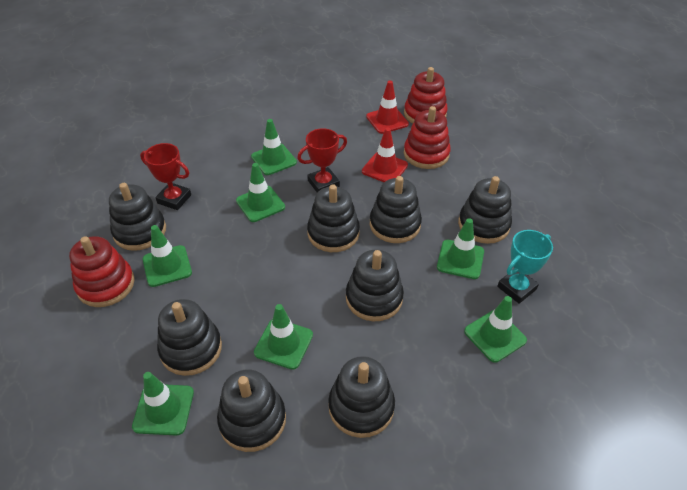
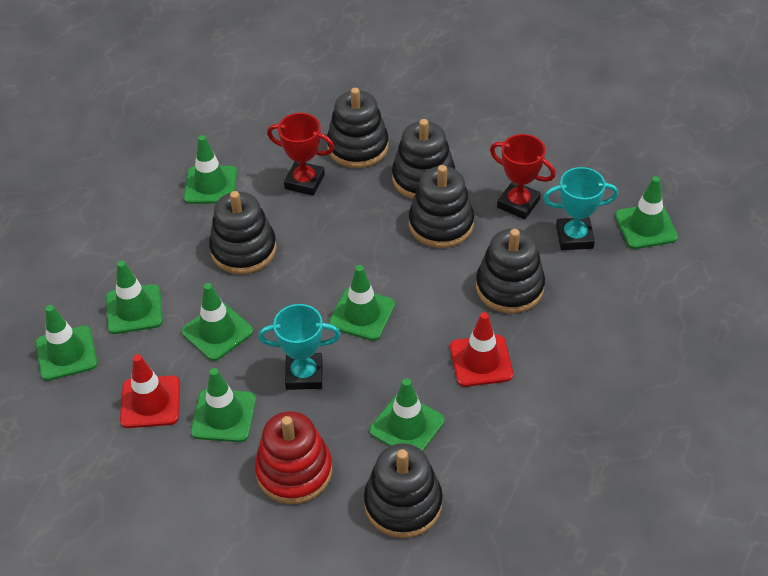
black stacking toy: 8 -> 6
green traffic cone: 7 -> 8
red stacking toy: 3 -> 1
turquoise trophy: 1 -> 2

